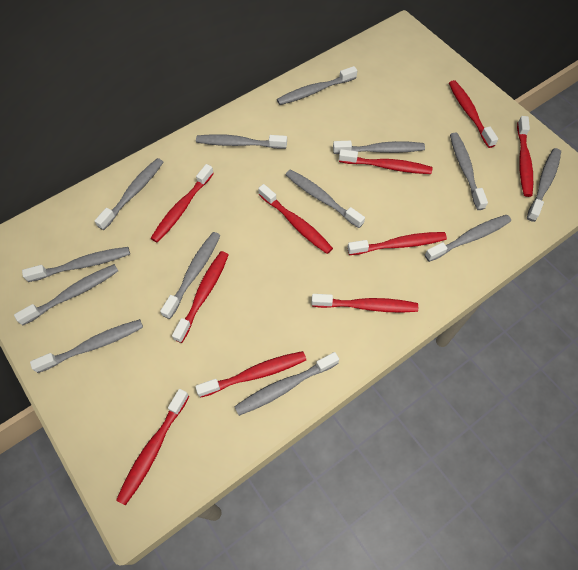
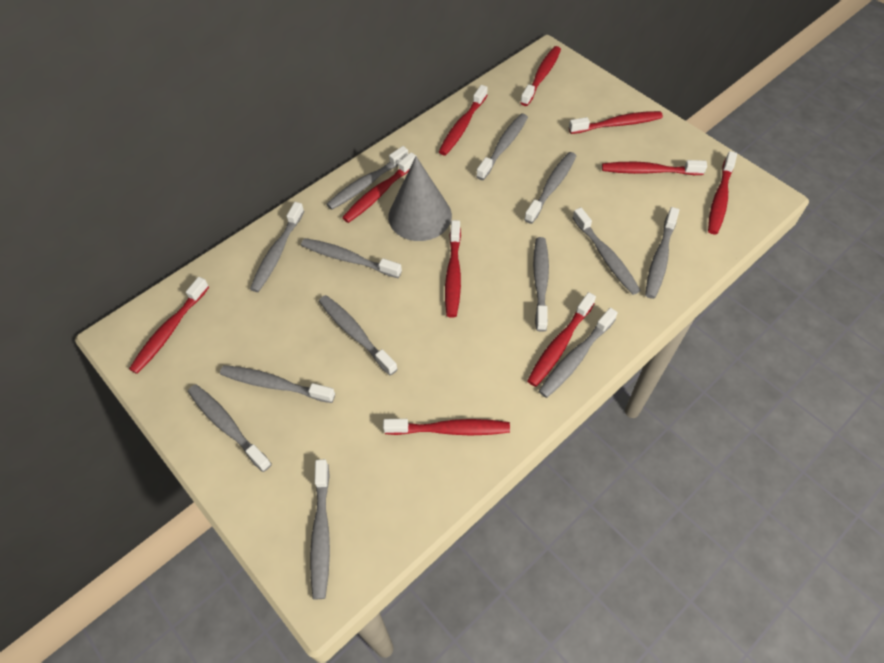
grey cone: 0 -> 1

